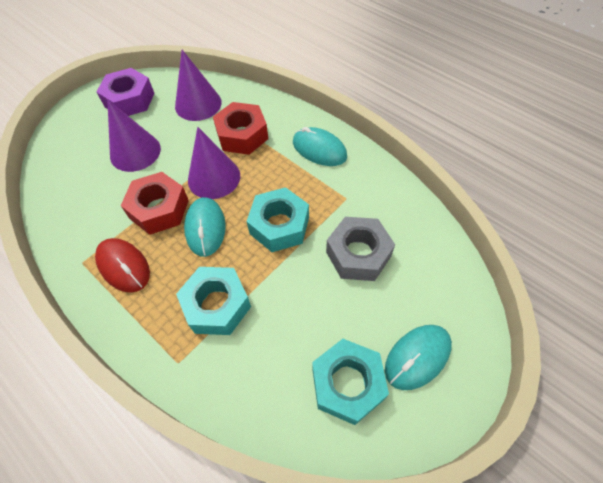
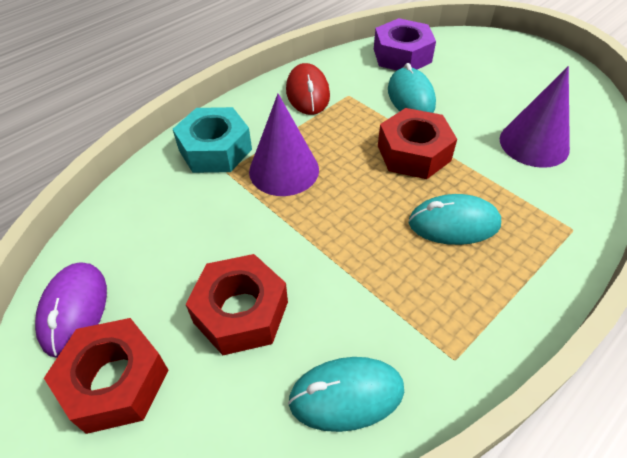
grey nut: 1 -> 0
purple cone: 3 -> 2
purple mouse: 0 -> 1
red nut: 2 -> 3
turquoise nut: 3 -> 1

